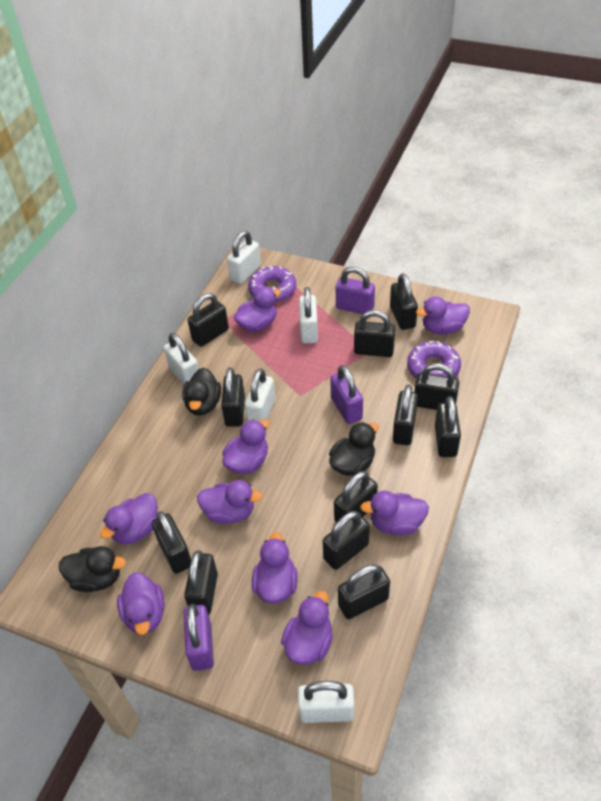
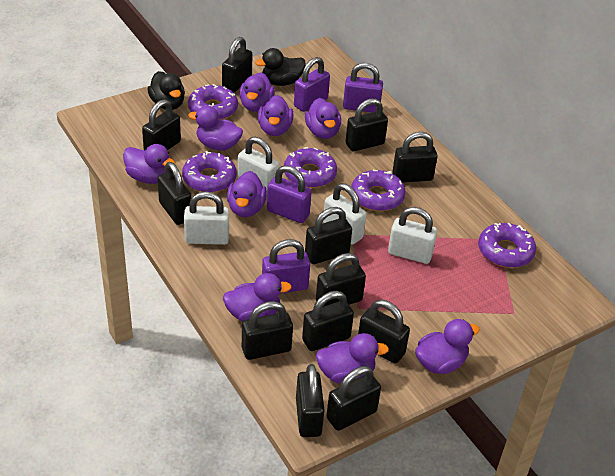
black duck: 3 -> 2
purple donut: 2 -> 5
purple padlock: 3 -> 4
white padlock: 5 -> 4

